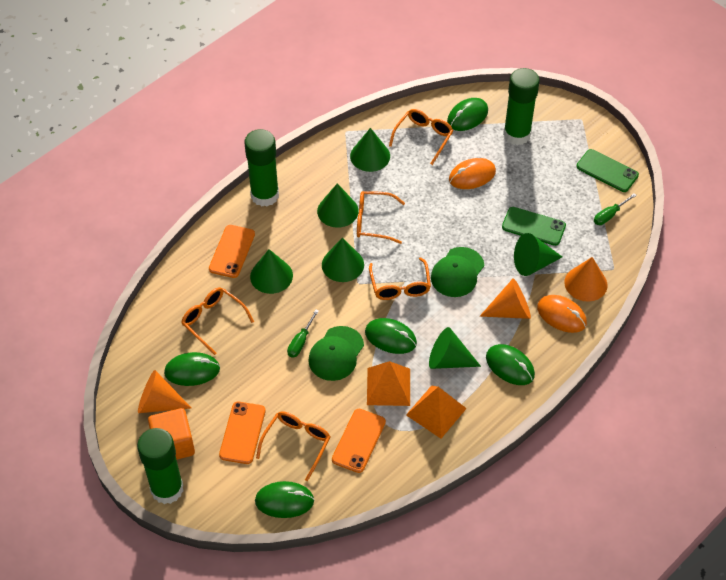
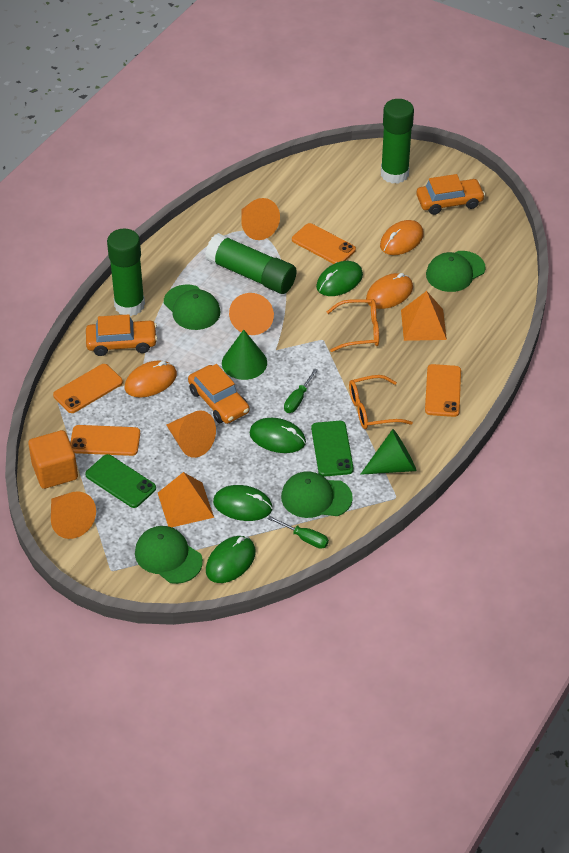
green cap: 2 -> 4
green cone: 6 -> 2
green mouse: 5 -> 4
orange car: 0 -> 3
orange cone: 3 -> 4
orange glasses: 5 -> 2
orange mouse: 2 -> 3
orange phone: 3 -> 4

